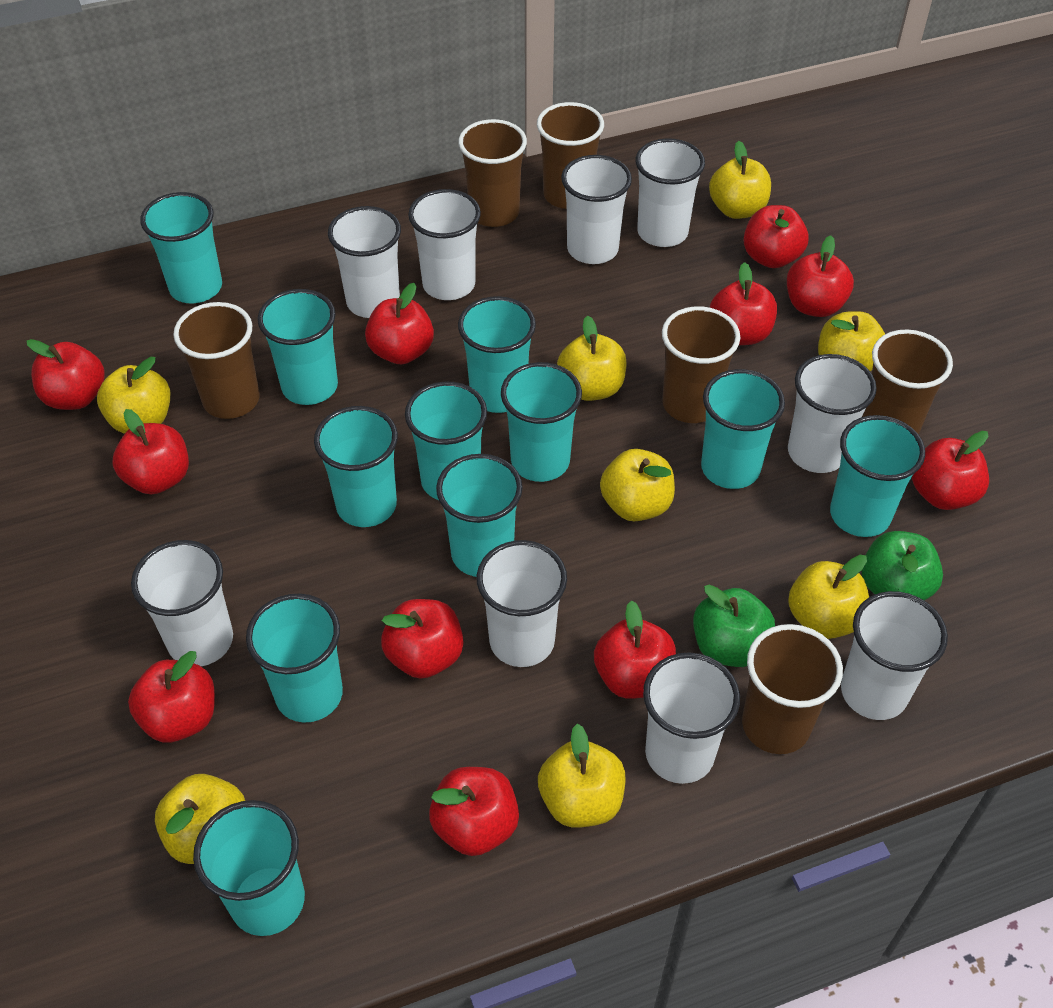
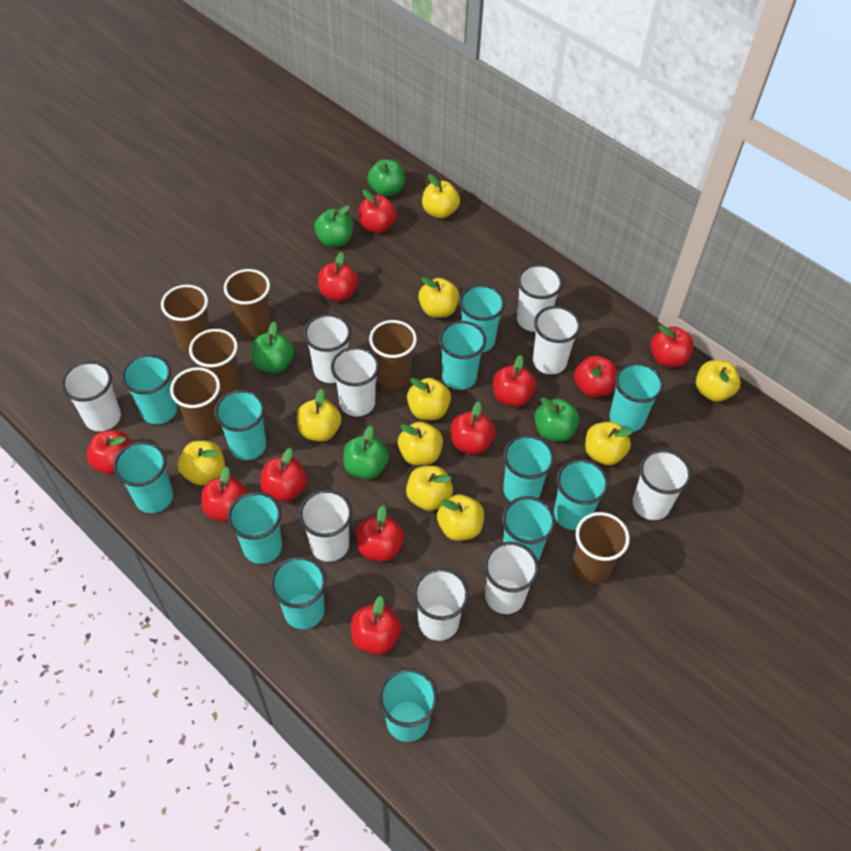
green apple: 2 -> 5
turquoise cup: 11 -> 12
yellow apple: 8 -> 10

